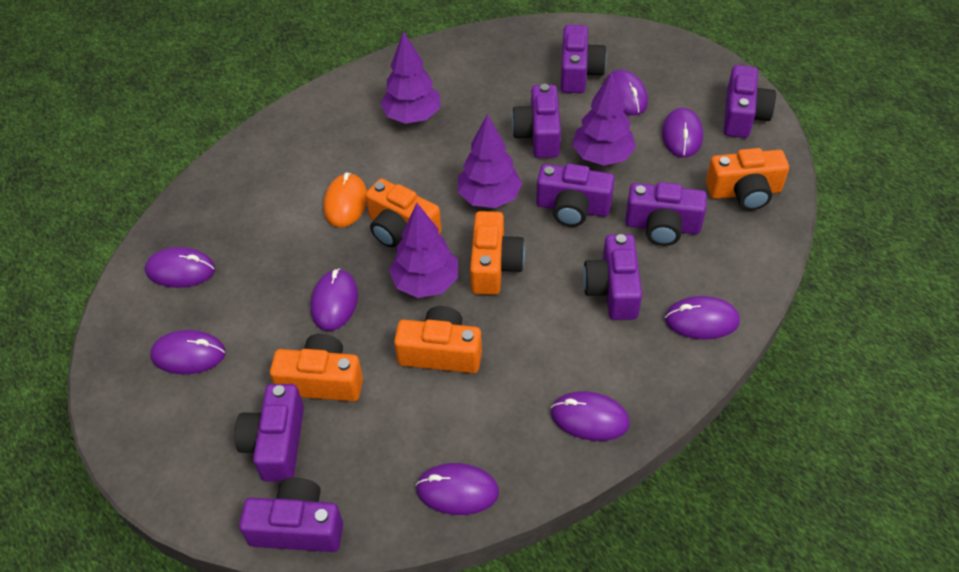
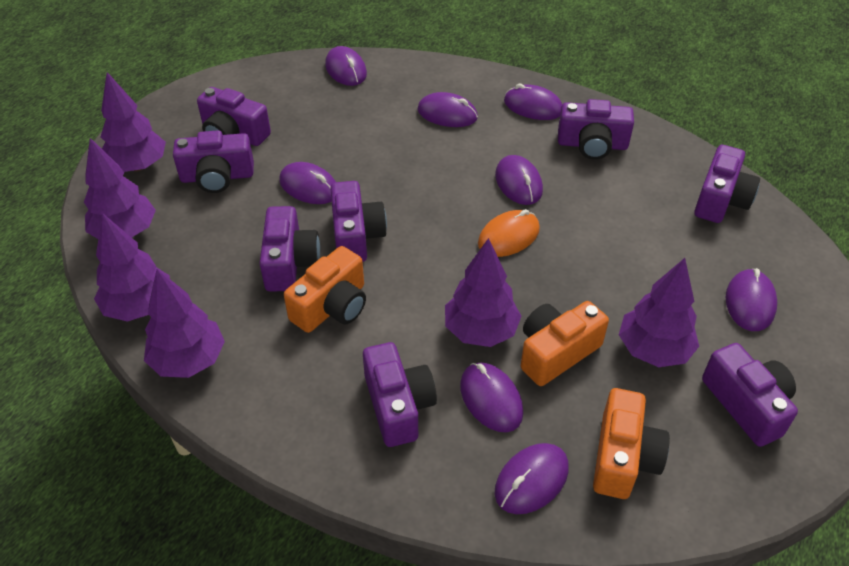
orange camera: 5 -> 3
purple tree: 4 -> 6

